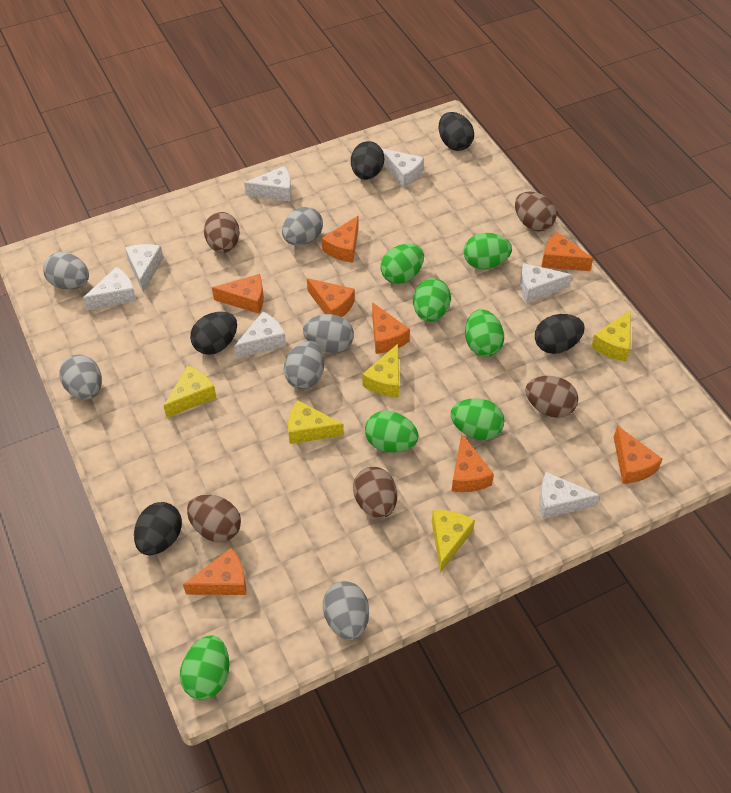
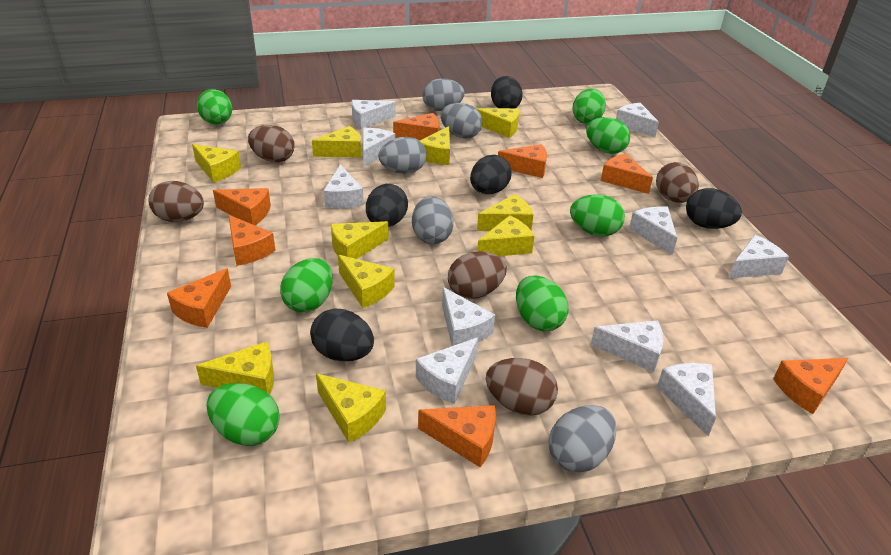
grey egg: 6 -> 5
white cheese: 7 -> 10
yellow cheese: 5 -> 10

